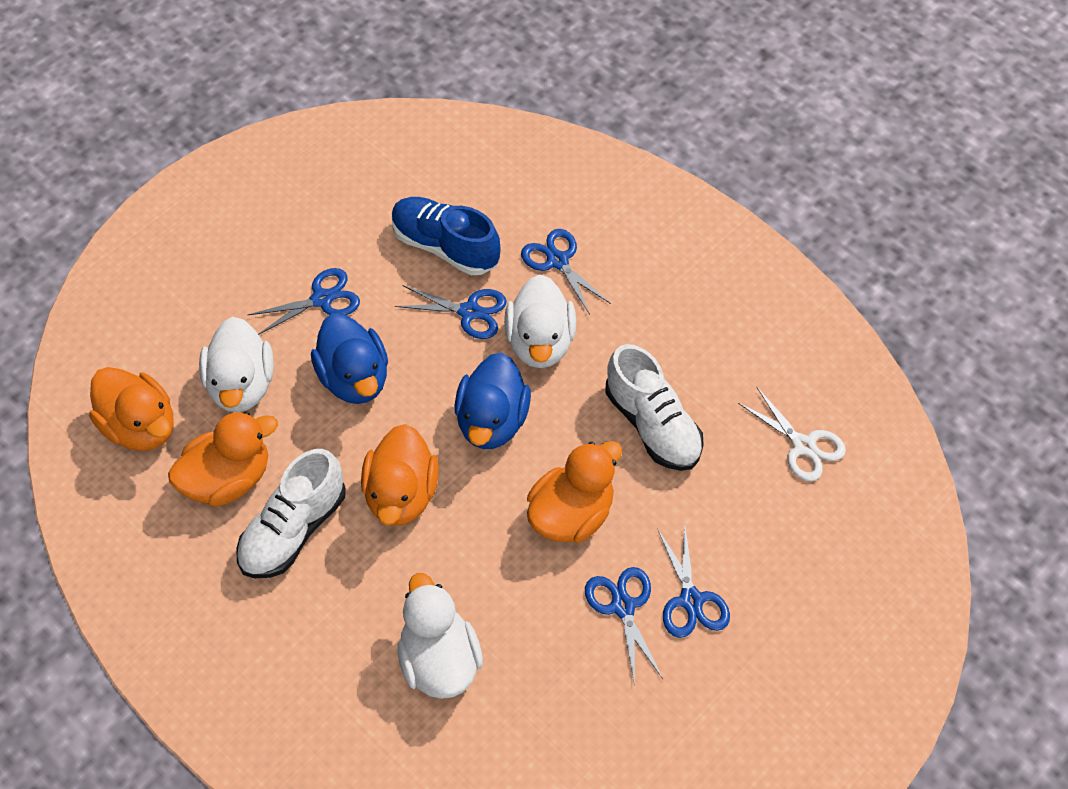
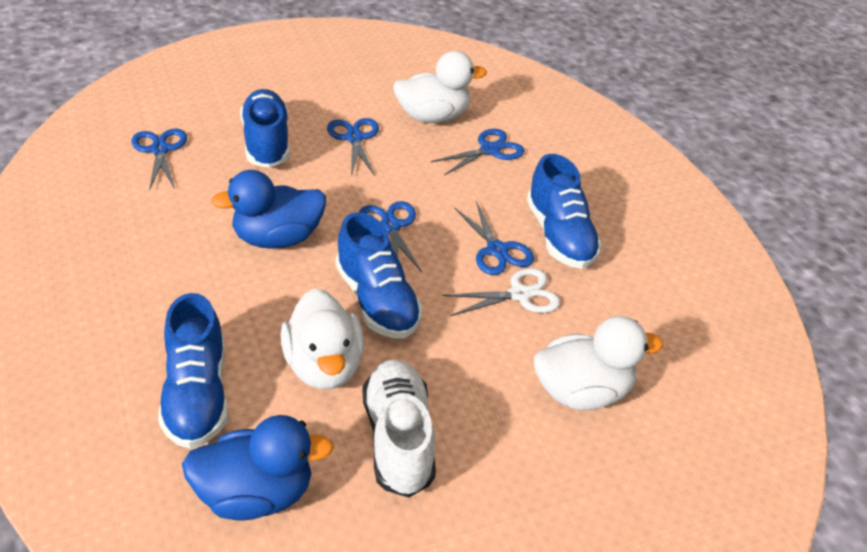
blue shoe: 1 -> 4
orange duck: 4 -> 0
white shoe: 2 -> 1

